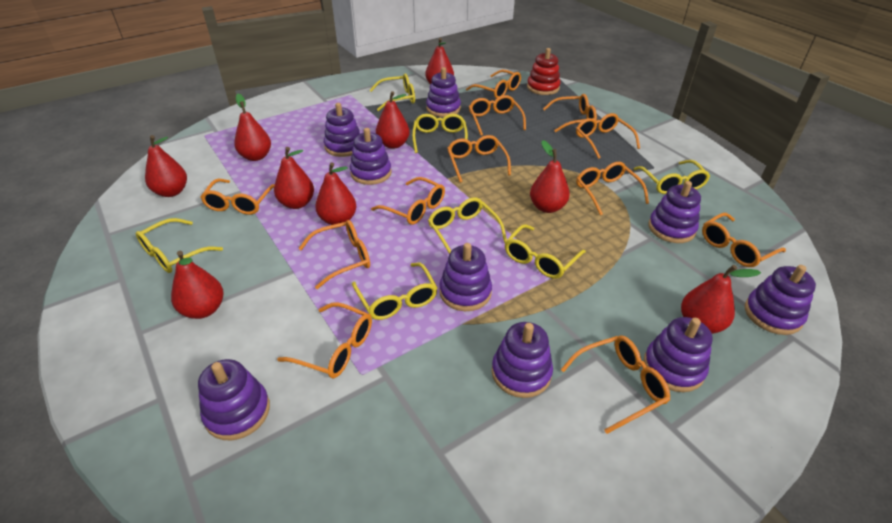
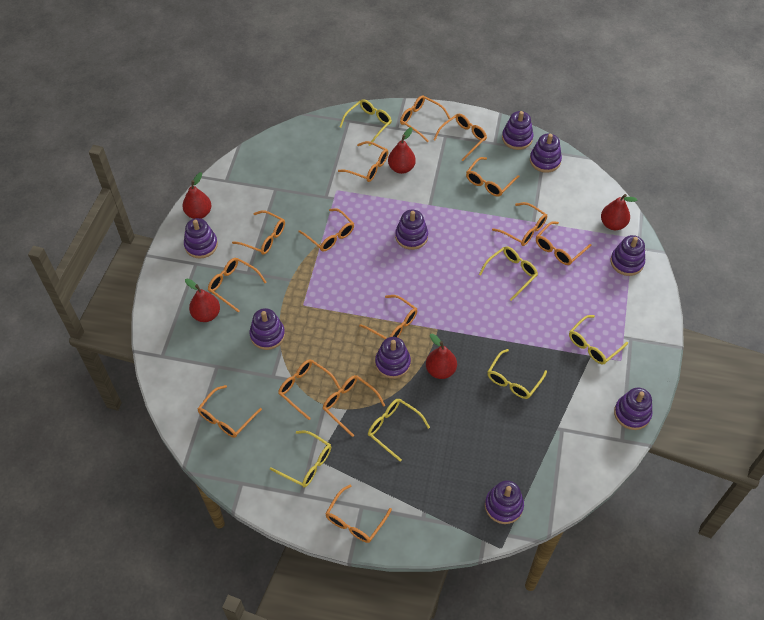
orange glasses: 12 -> 14
red pear: 9 -> 5
red stacking toy: 1 -> 0
yellow glasses: 7 -> 6

